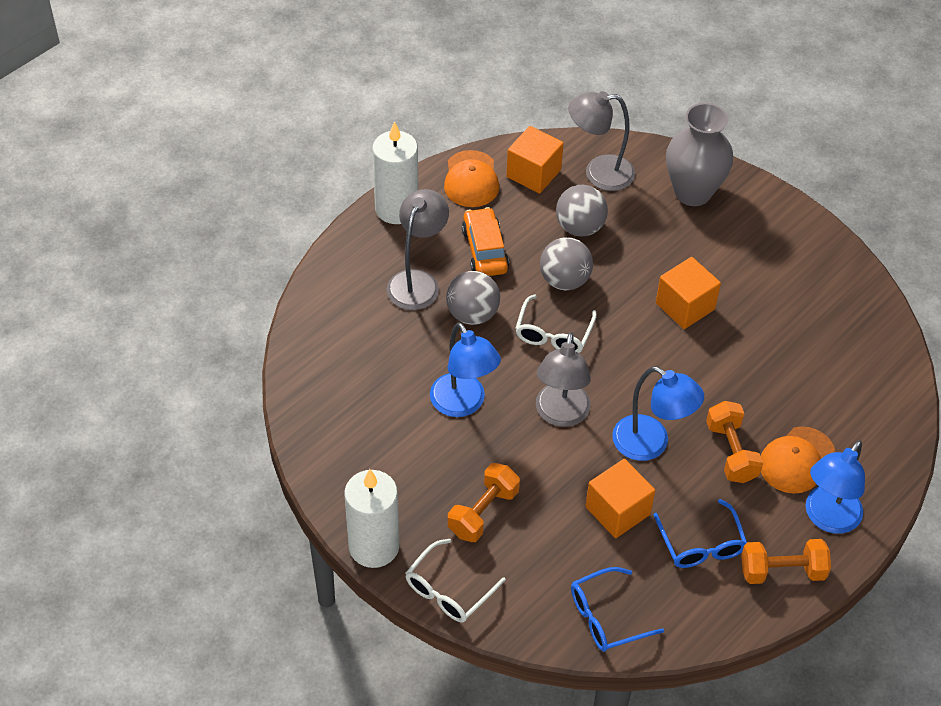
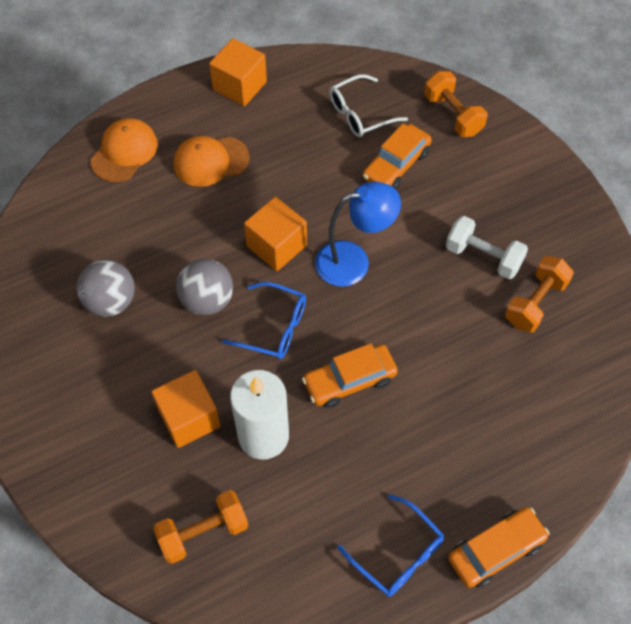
blue lamp: 3 -> 1
grey ball: 3 -> 2
grey lamp: 3 -> 0
grey vase: 1 -> 0
orange car: 1 -> 3
white candle: 2 -> 1
white dumbbell: 0 -> 1
white glasses: 2 -> 1

